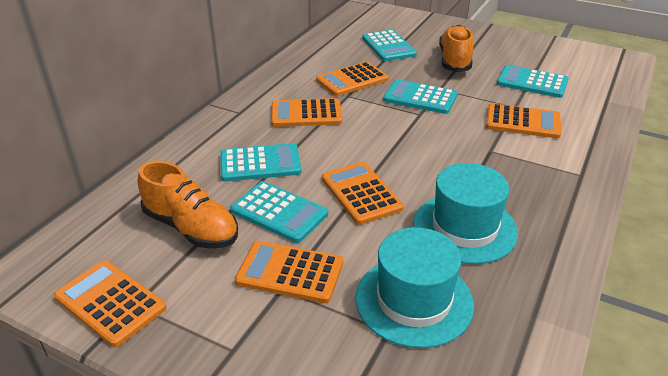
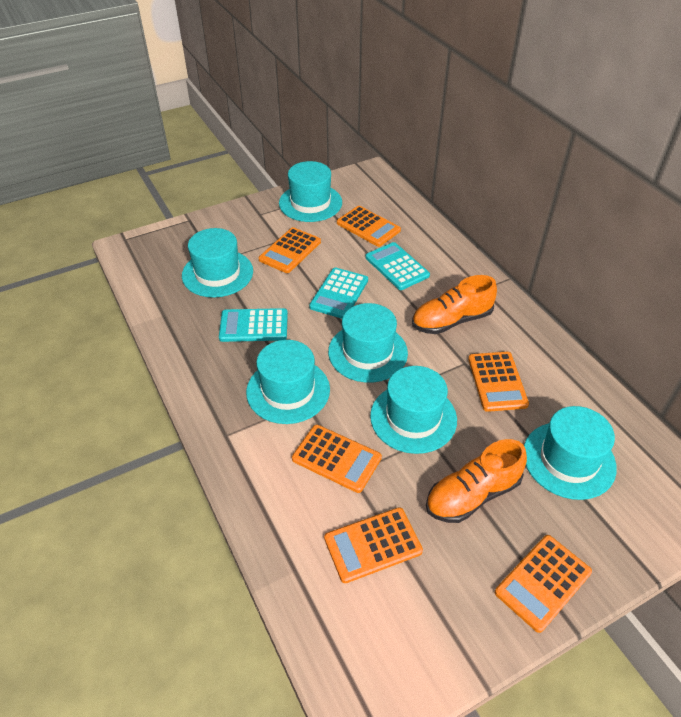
turquoise calculator: 5 -> 3
turquoise hat: 2 -> 6

